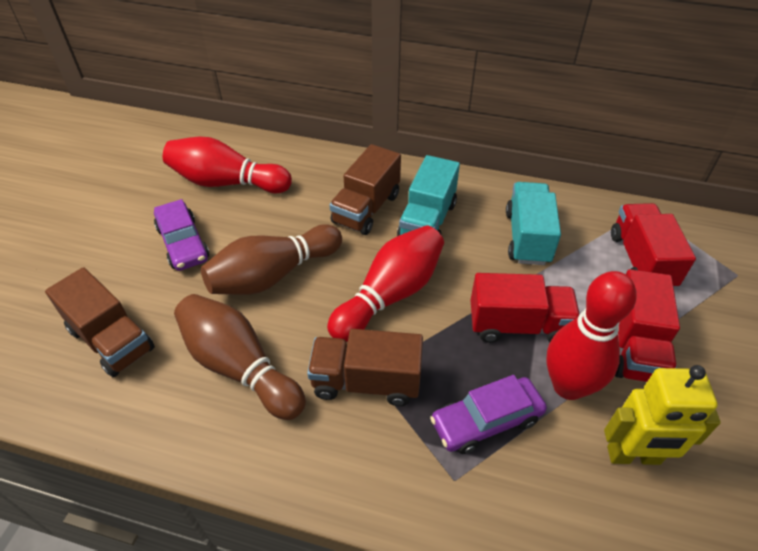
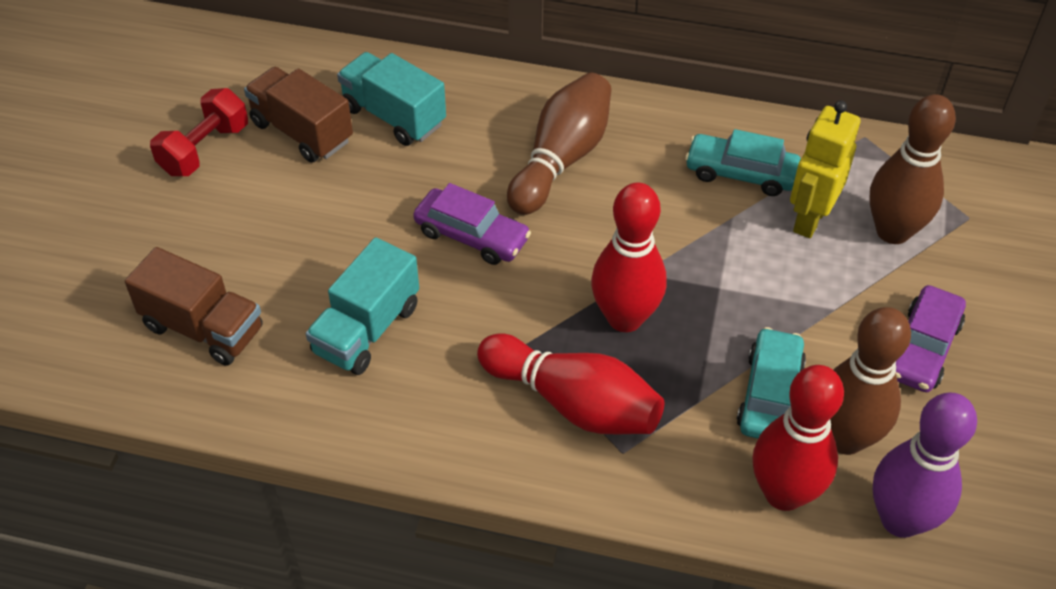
brown bowling pin: 2 -> 3
brown truck: 3 -> 2
purple bowling pin: 0 -> 1
red dumbbell: 0 -> 1
red truck: 3 -> 0
turquoise car: 0 -> 2

